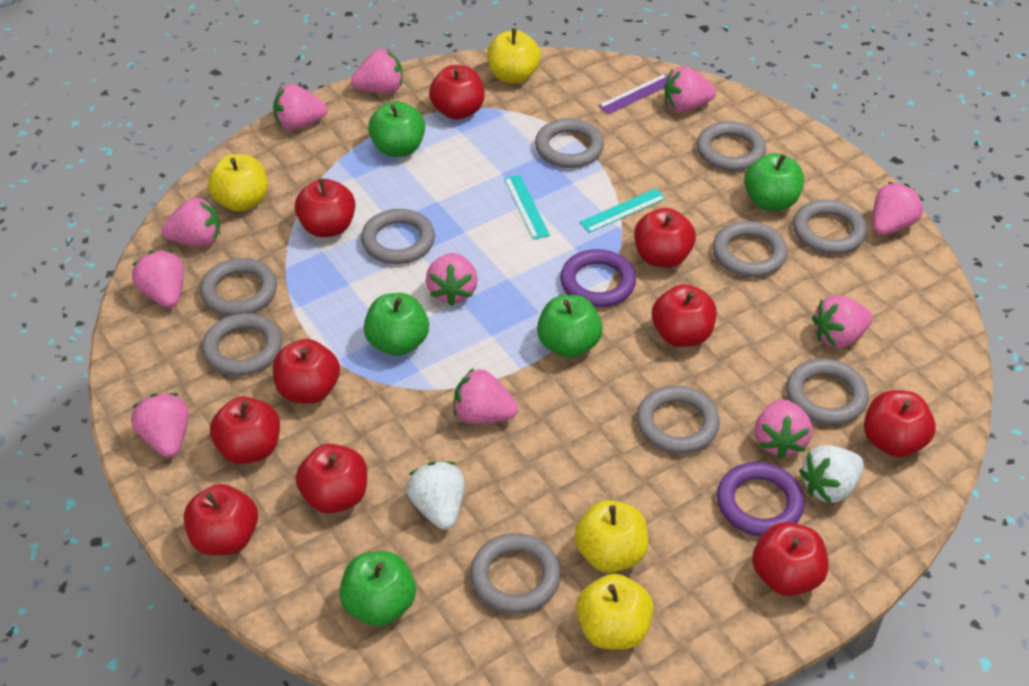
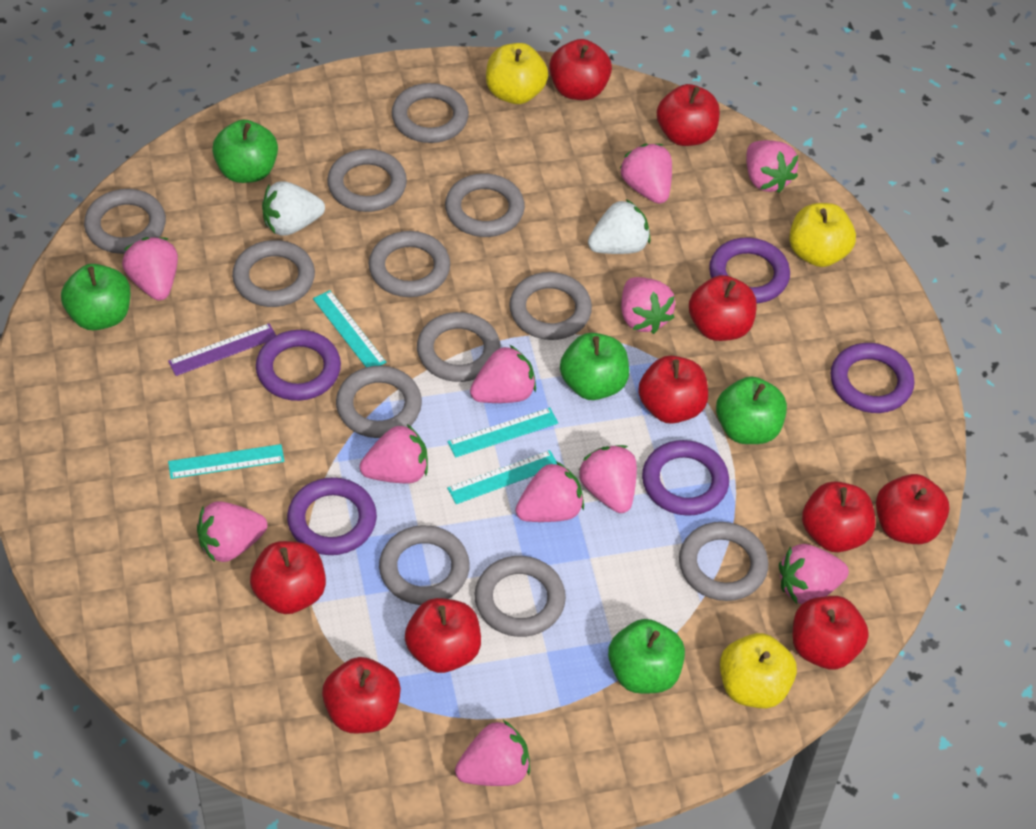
grey ring: 10 -> 12
purple ring: 2 -> 5
turquoise ruler: 2 -> 4
yellow apple: 4 -> 3

